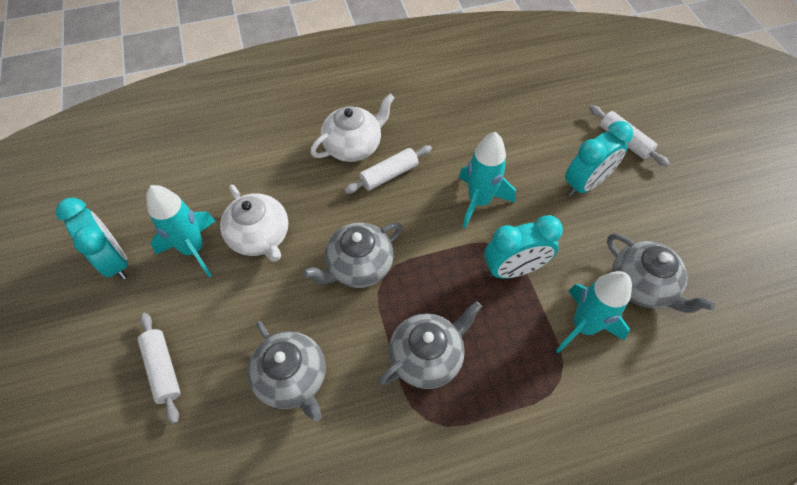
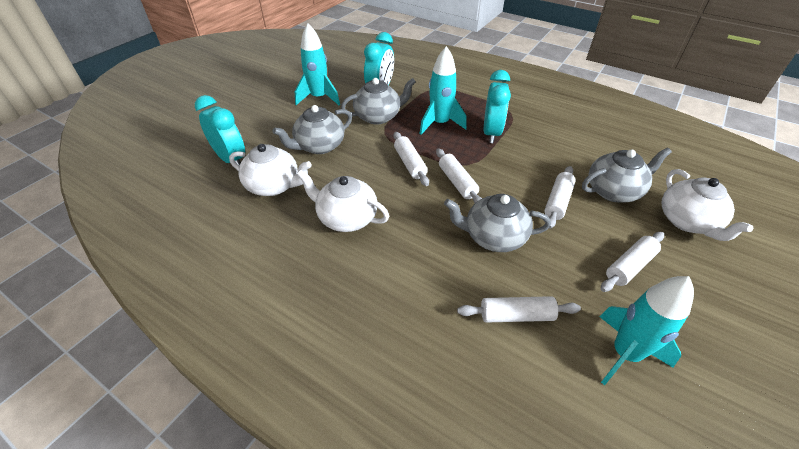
white rolling pin: 3 -> 5
white teapot: 2 -> 3

